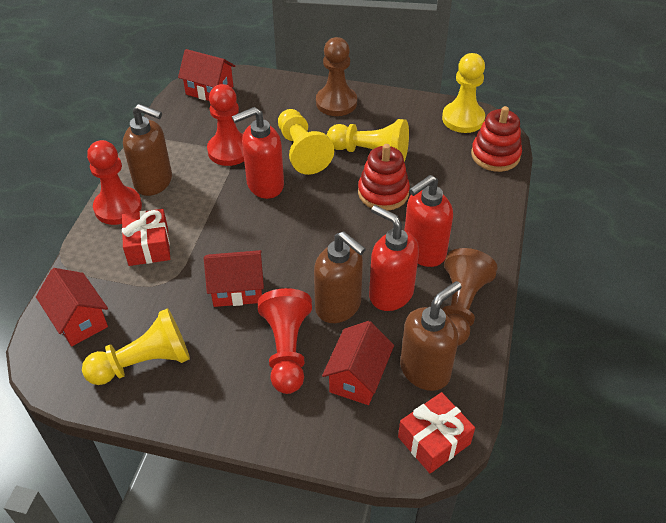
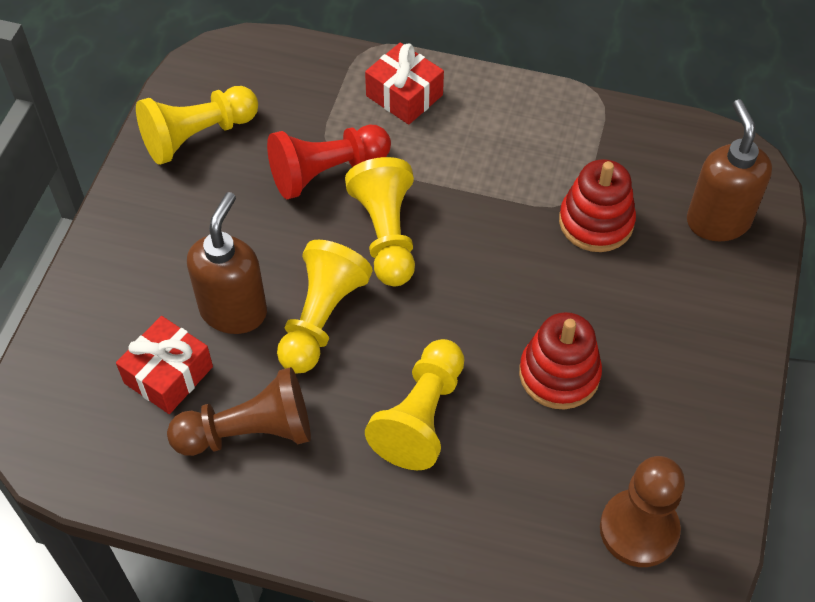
brown soap dispenser: 3 -> 2
red house: 4 -> 0
red pawn: 3 -> 1
red soap dispenser: 3 -> 0

